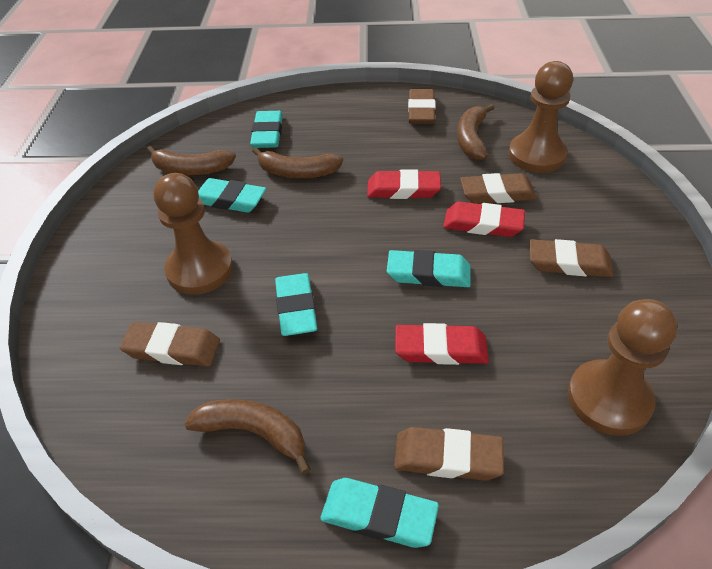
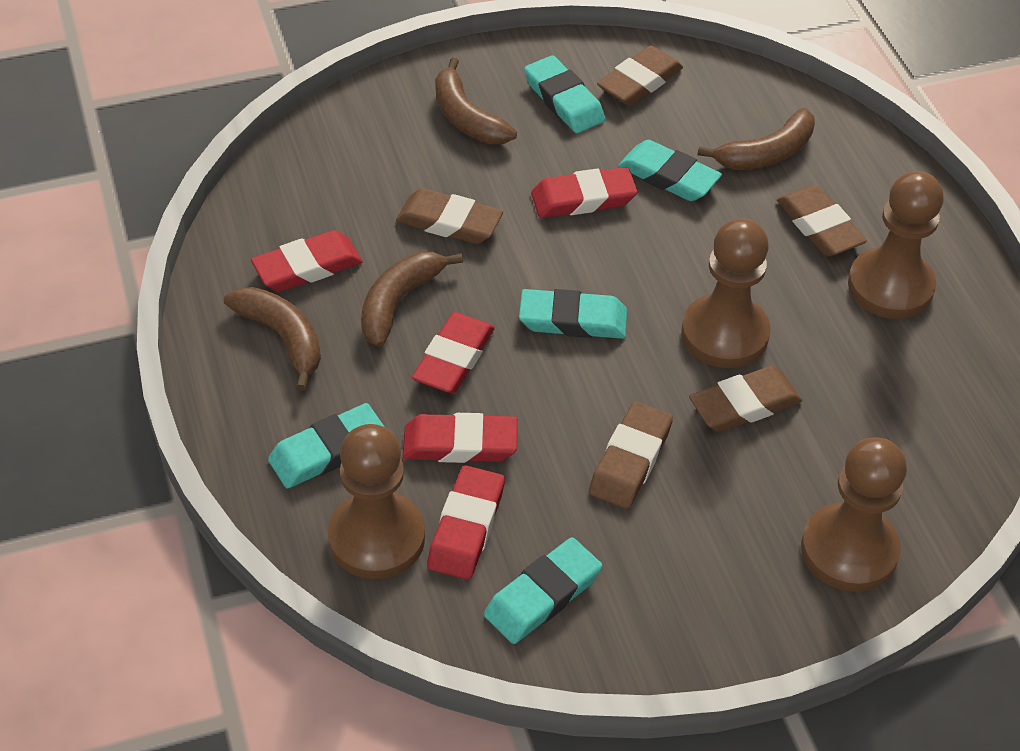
brown pawn: 3 -> 4
red eraser: 3 -> 5

